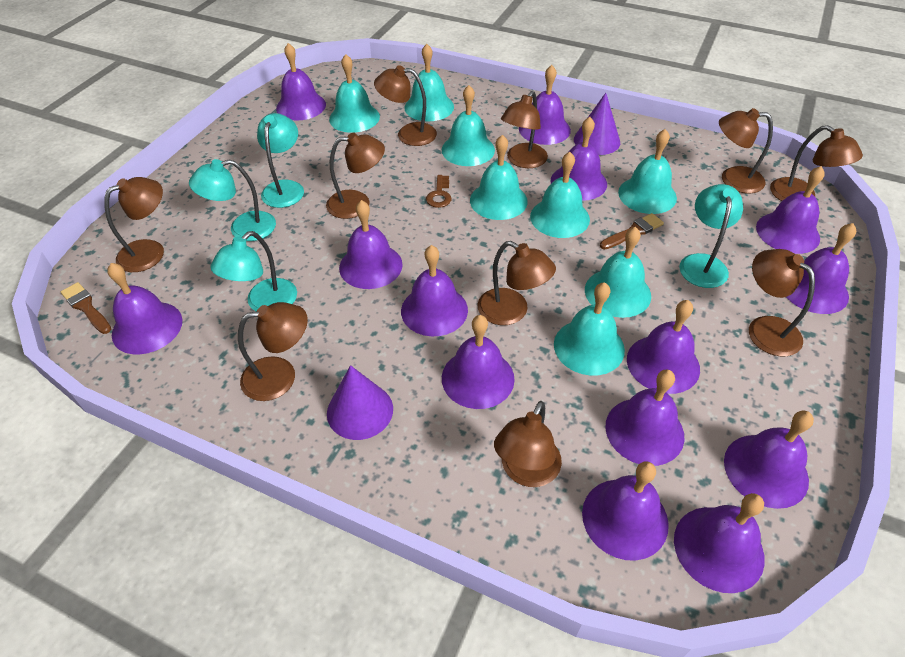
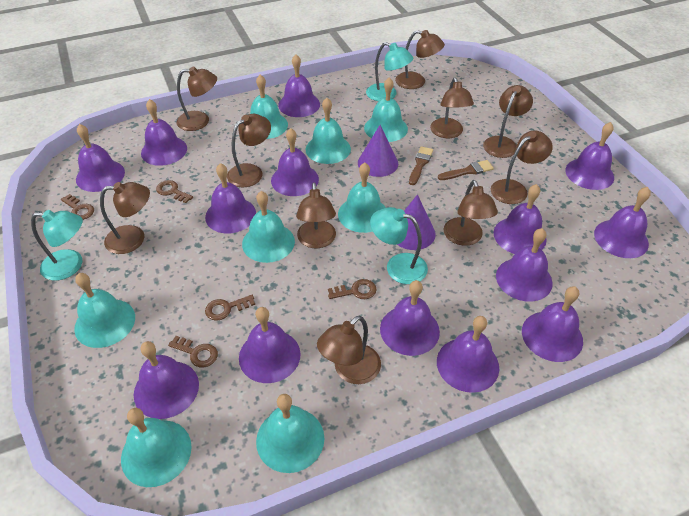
brown key: 1 -> 5
turquoise lamp: 4 -> 3

